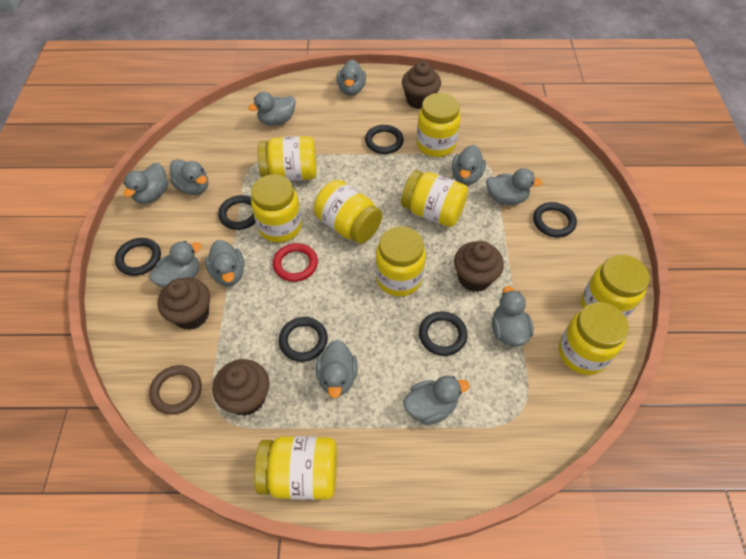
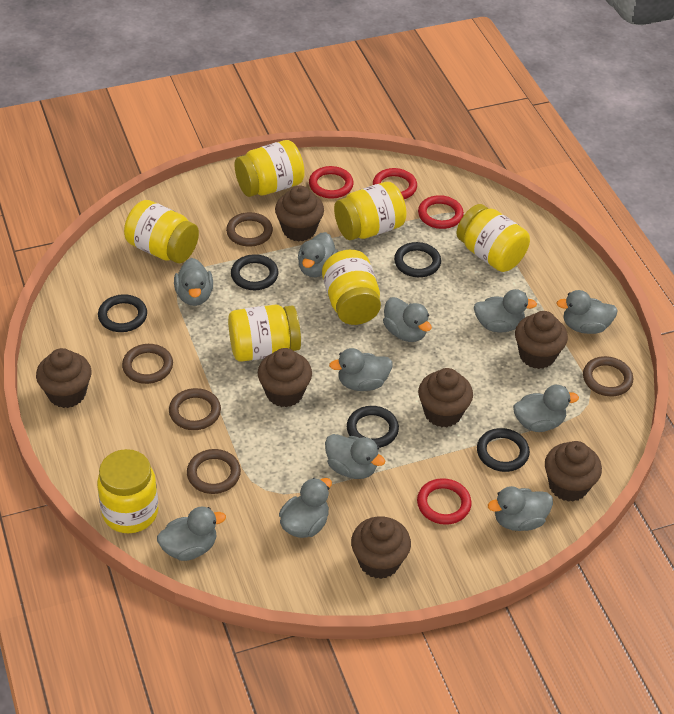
black ring: 6 -> 5
brown cupcake: 4 -> 7
brown ring: 1 -> 5
red ring: 1 -> 4
yellow jar: 9 -> 7

